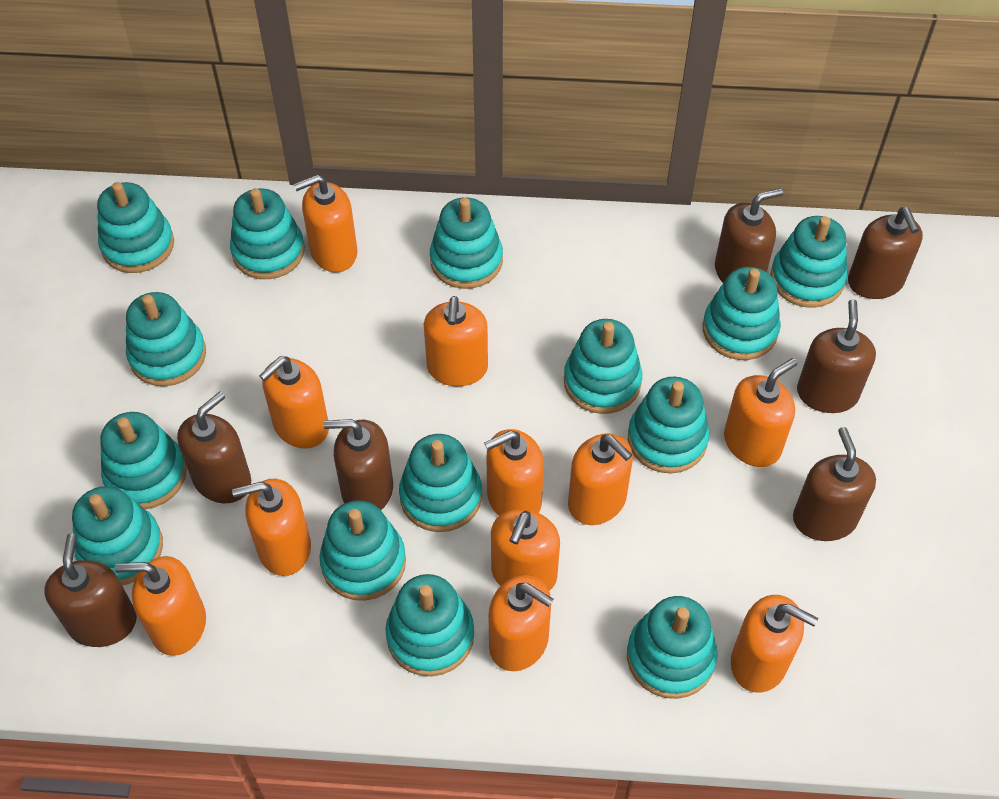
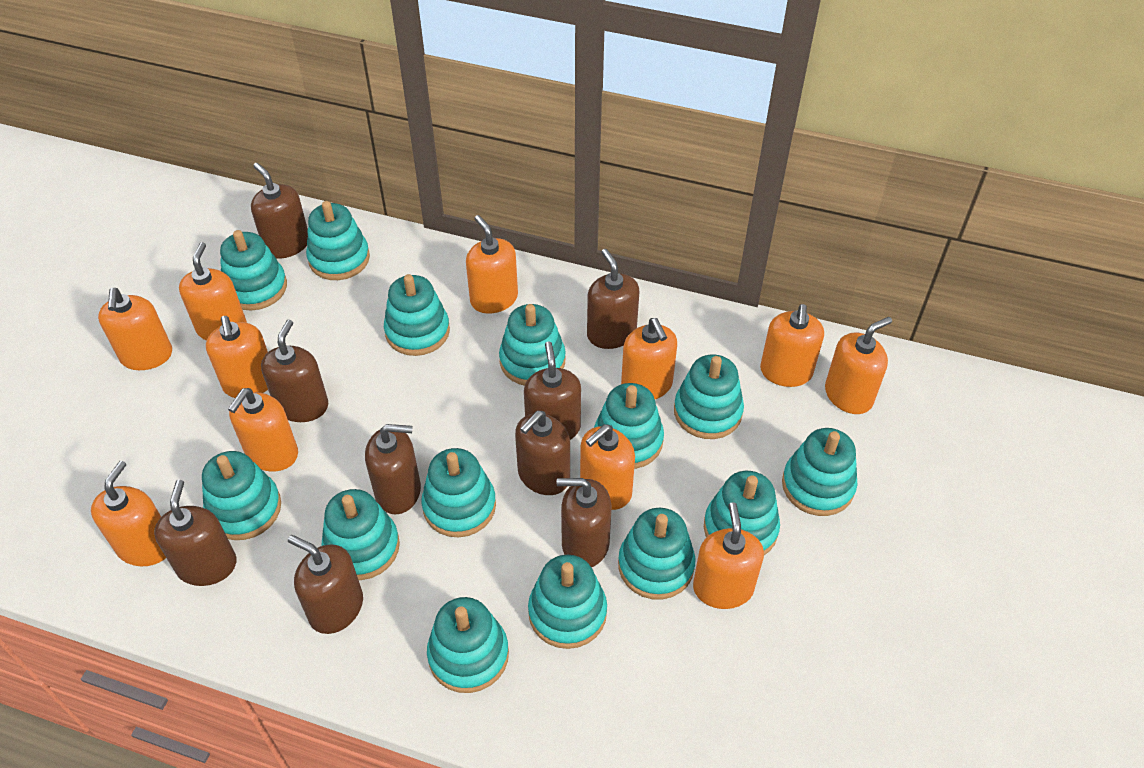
brown soap dispenser: 7 -> 9

